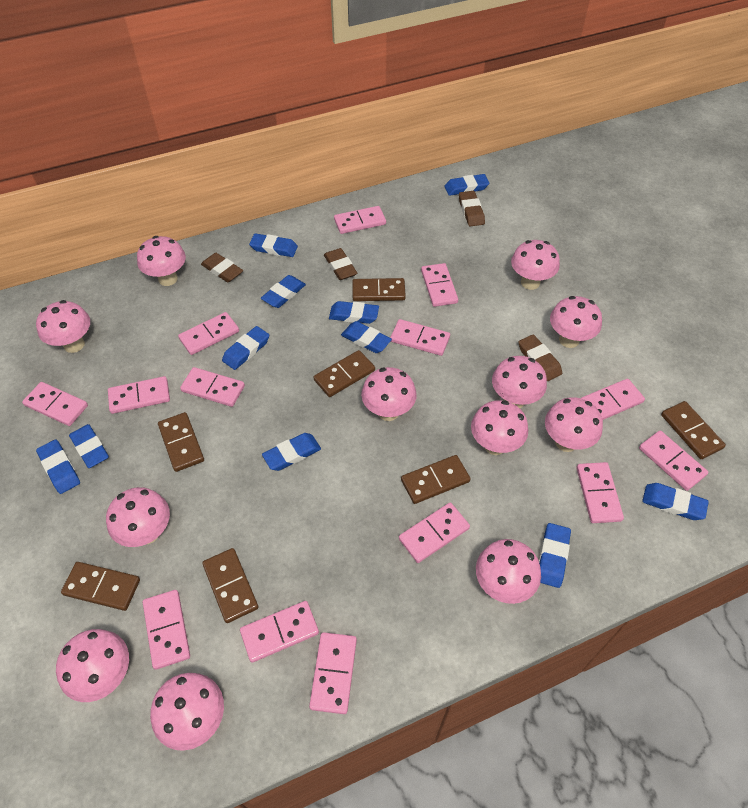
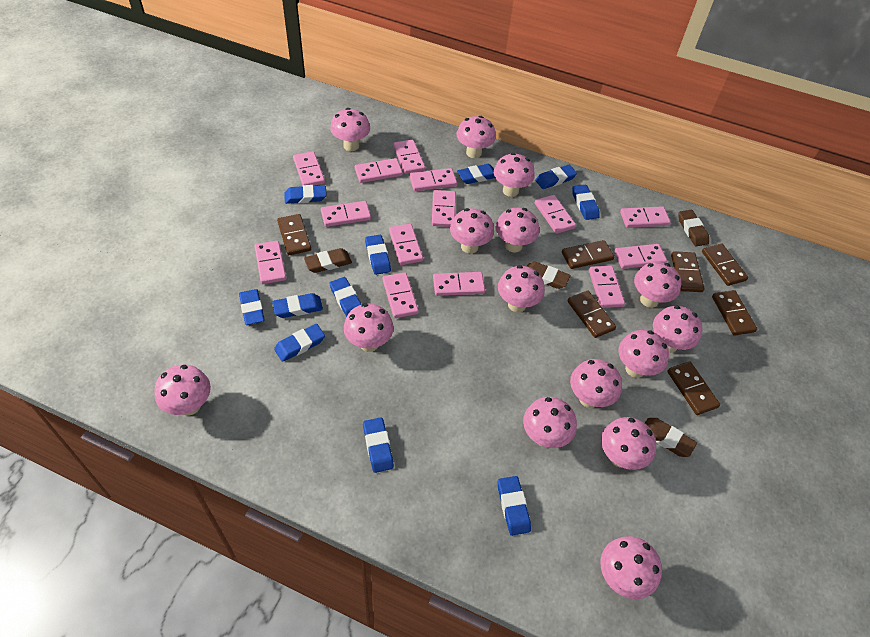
pink mushroom: 12 -> 15

